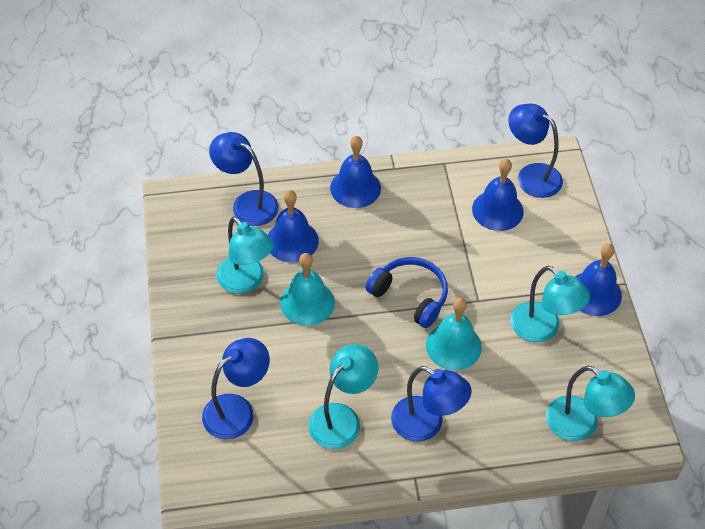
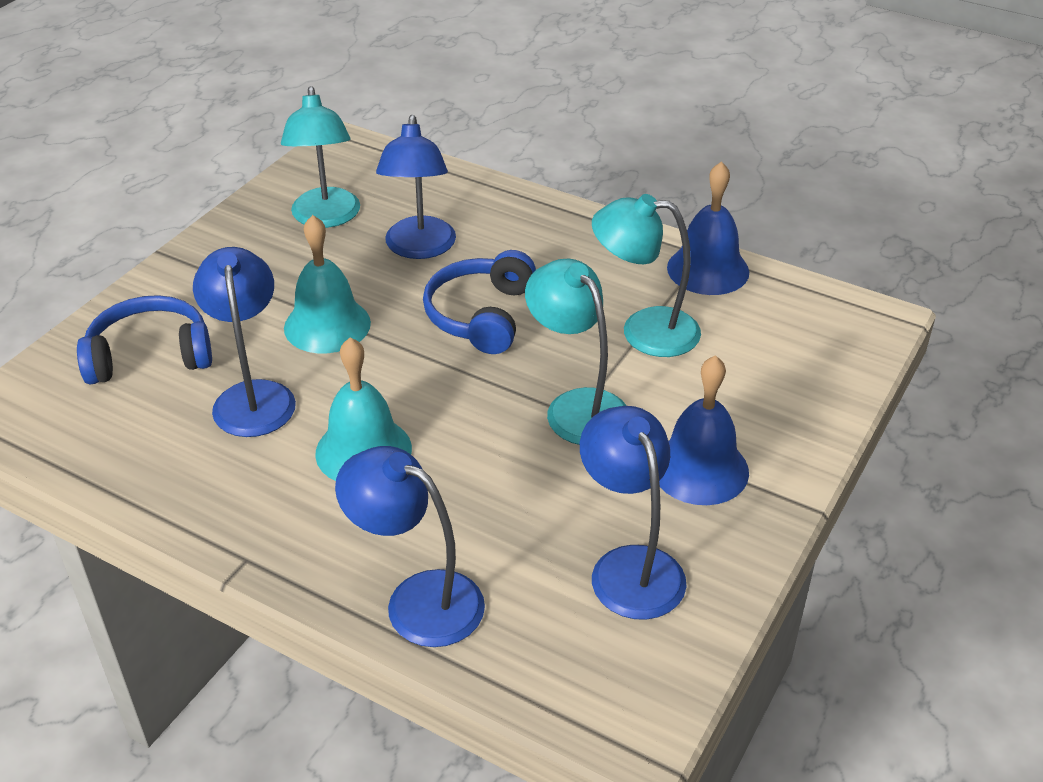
blue bell: 4 -> 2
blue headphones: 1 -> 2
turquoise lamp: 4 -> 3

